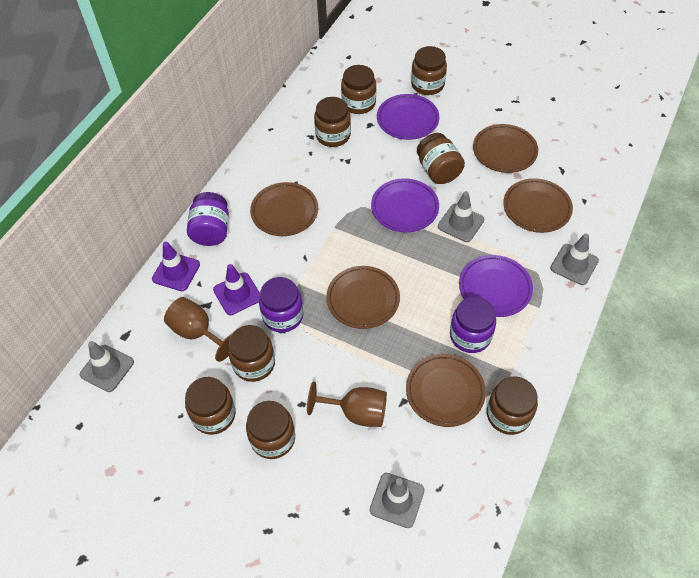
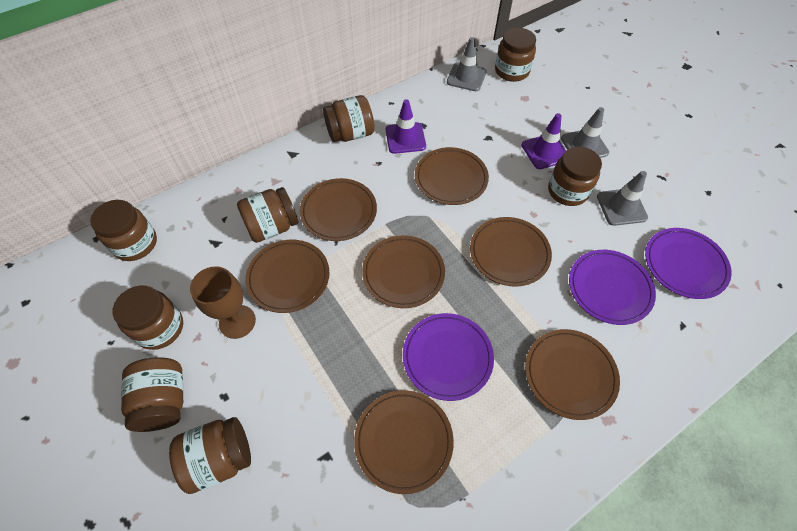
brown goblet: 2 -> 1
brown plate: 5 -> 7
grey traffic cone: 4 -> 3
purple jar: 3 -> 0

